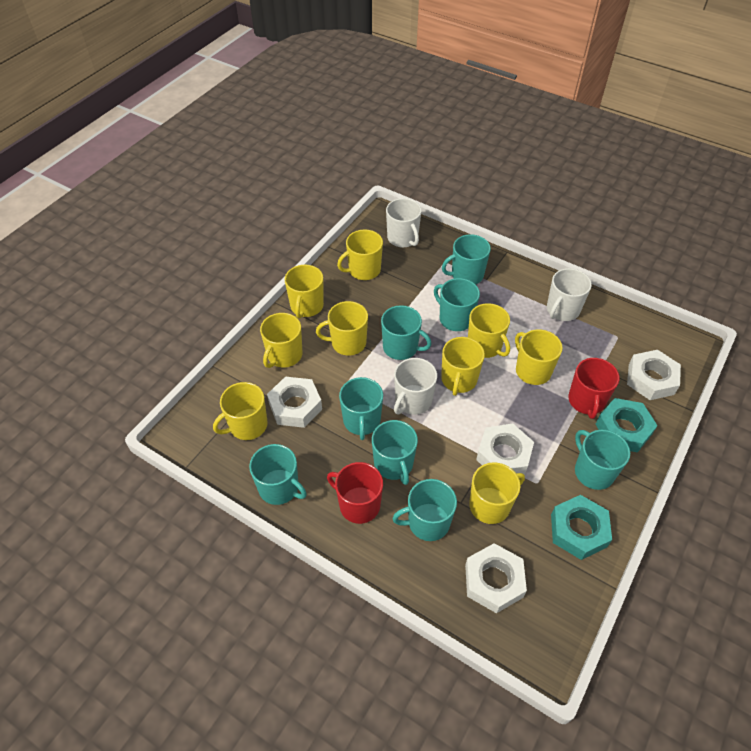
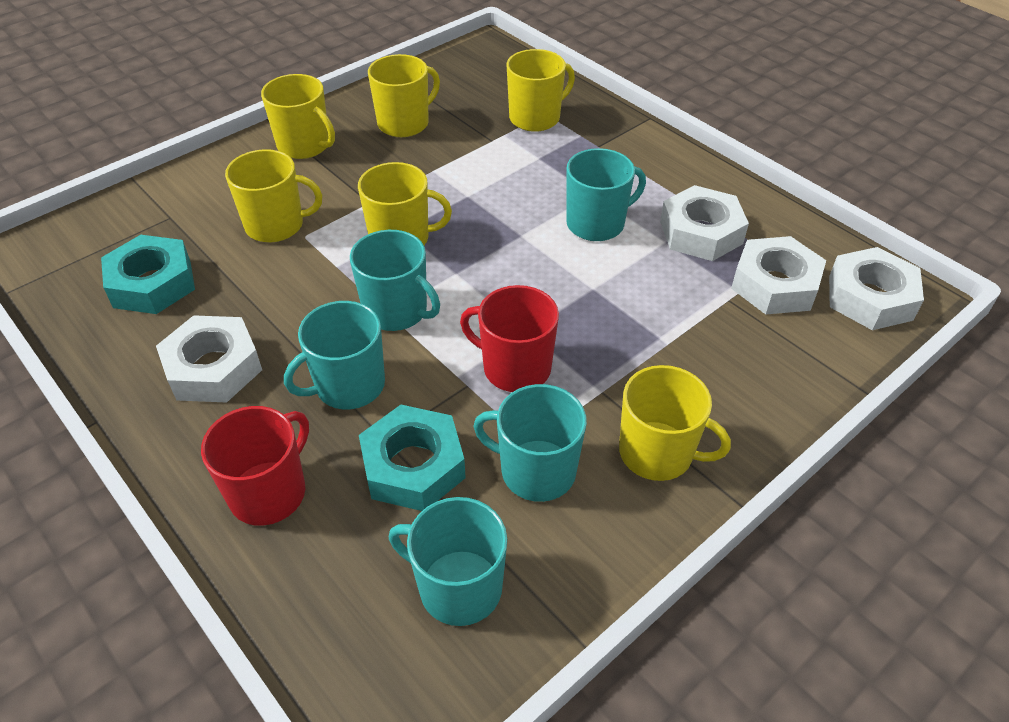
turquoise mug: 8 -> 5
white mug: 3 -> 0
yellow mug: 9 -> 6

